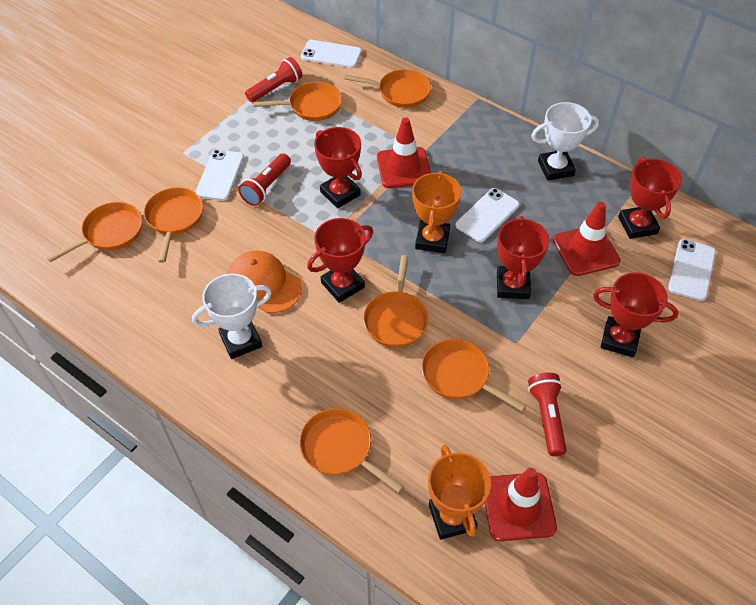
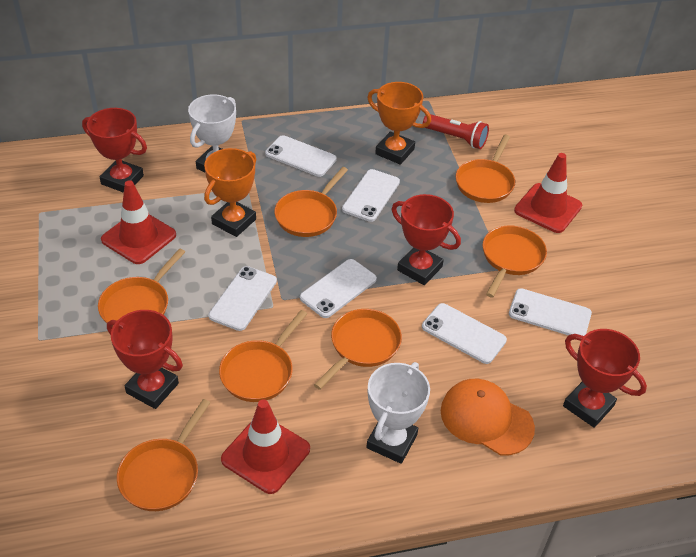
red flashlight: 3 -> 1
red trophy: 5 -> 4
white phone: 4 -> 6

